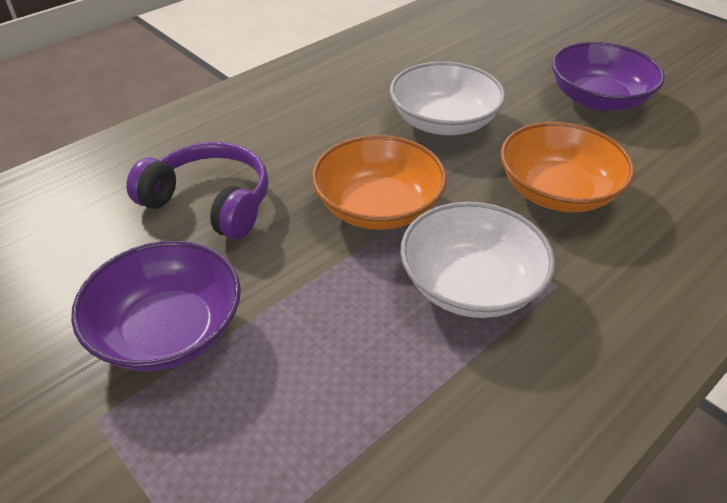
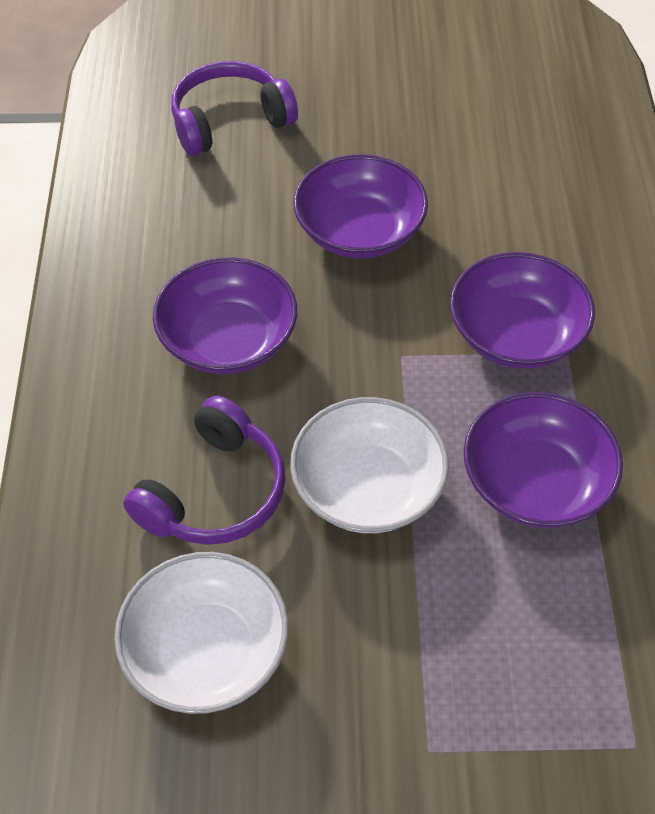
orange bowl: 2 -> 0
purple bowl: 2 -> 4
purple headphones: 1 -> 2

